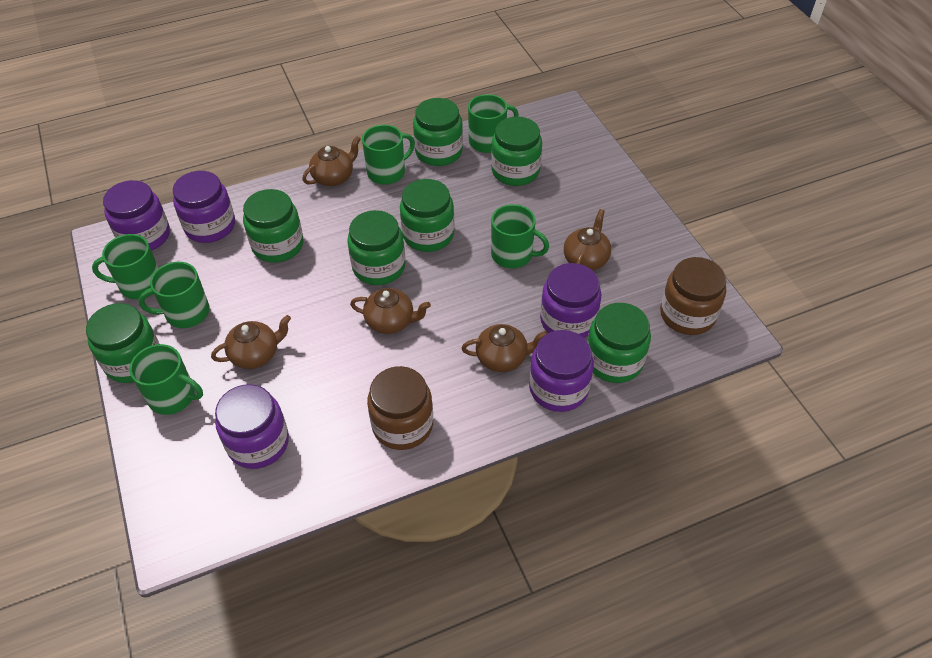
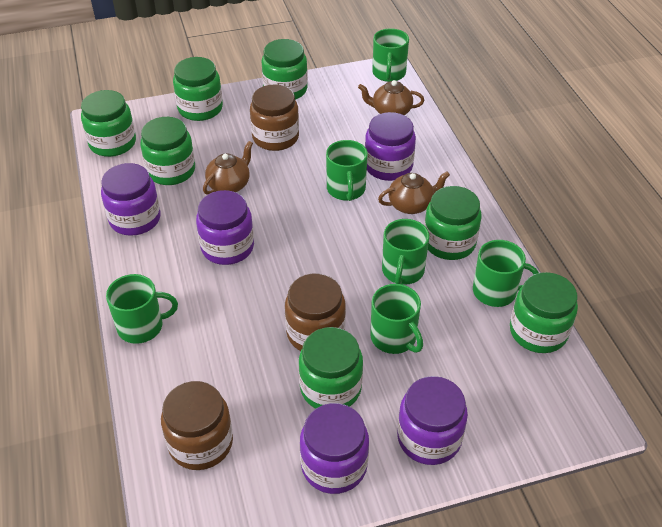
brown jar: 2 -> 3
brown teapot: 5 -> 3

